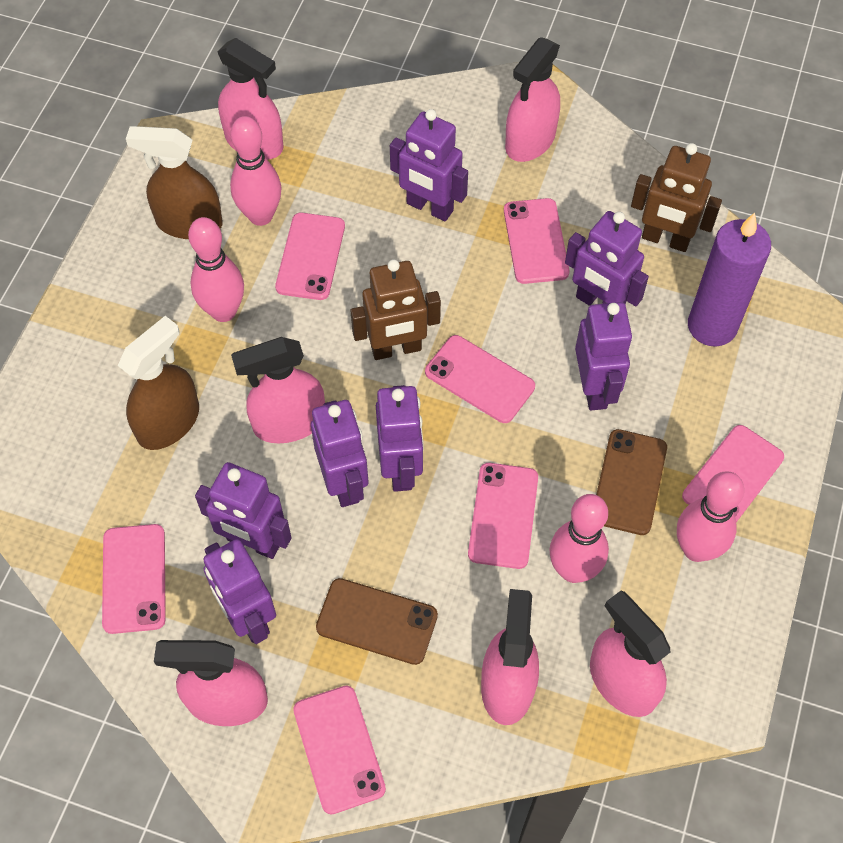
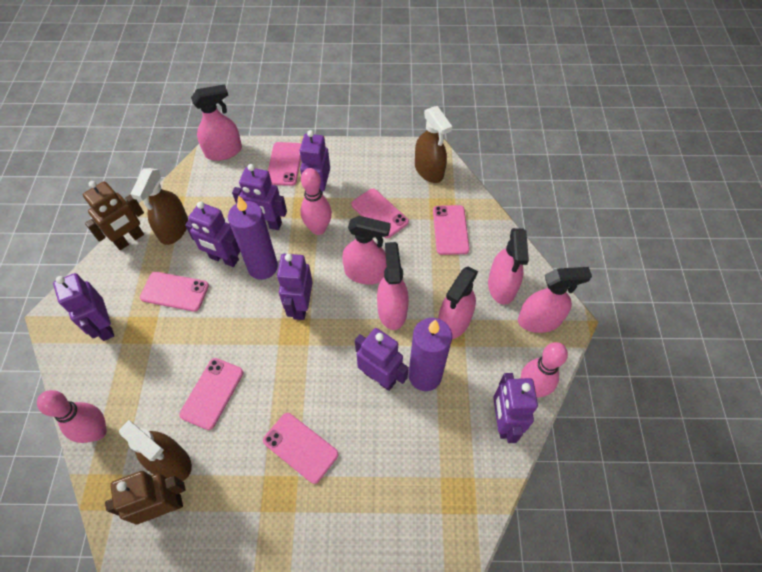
brown phone: 2 -> 0
brown spray bottle: 2 -> 3
pink bowling pin: 4 -> 3
pink phone: 7 -> 6
purple candle: 1 -> 2

